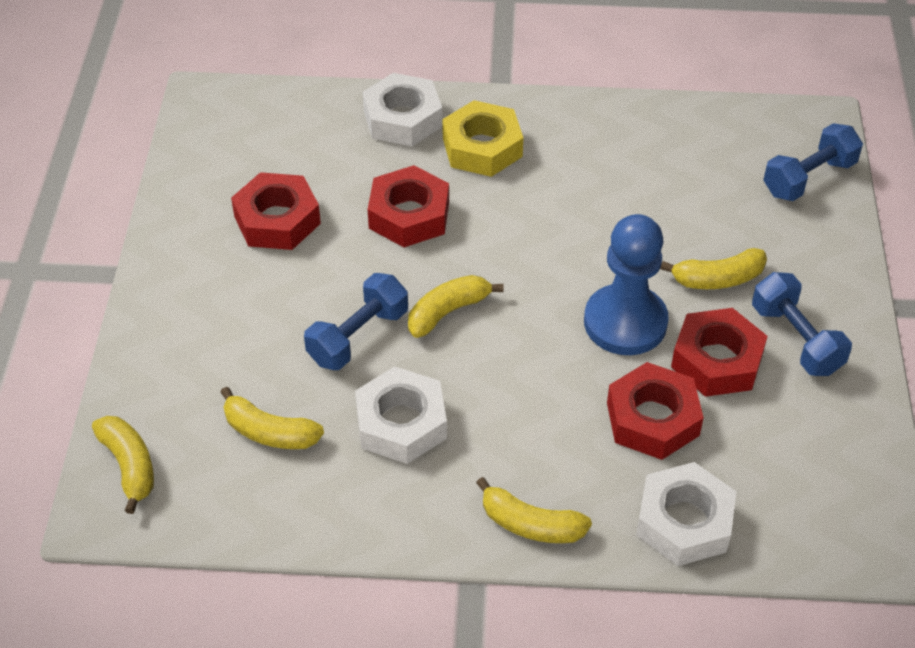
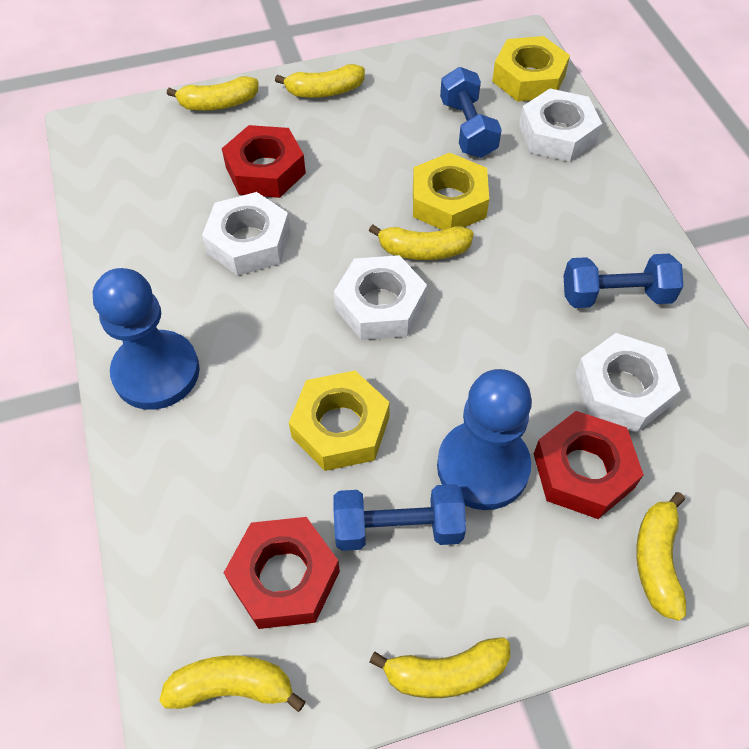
blue pawn: 1 -> 2
red nut: 4 -> 3
white nut: 3 -> 4
yellow banana: 5 -> 6
yellow nut: 1 -> 3

